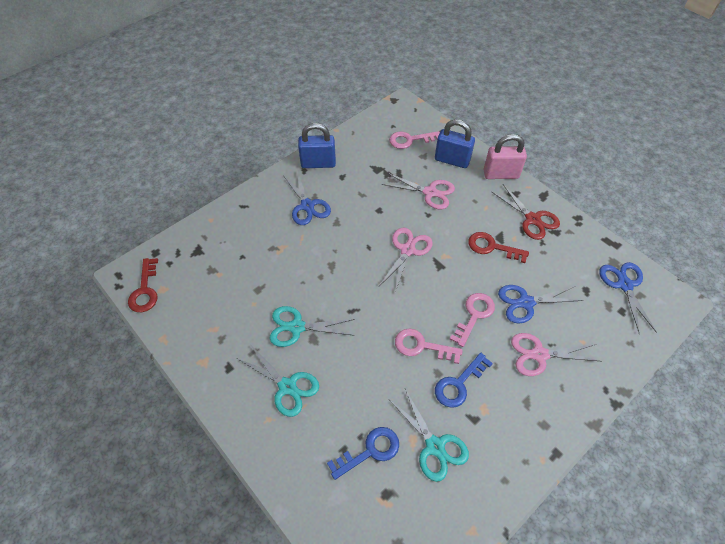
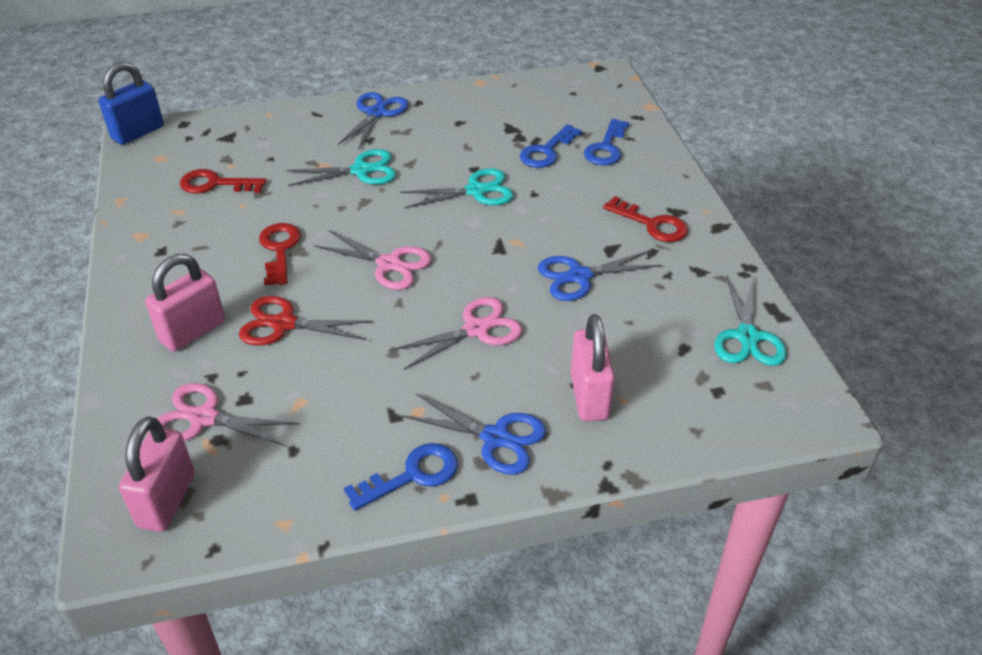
blue key: 2 -> 3
blue padlock: 2 -> 1
pink key: 3 -> 0
pink padlock: 1 -> 3
red key: 2 -> 3

